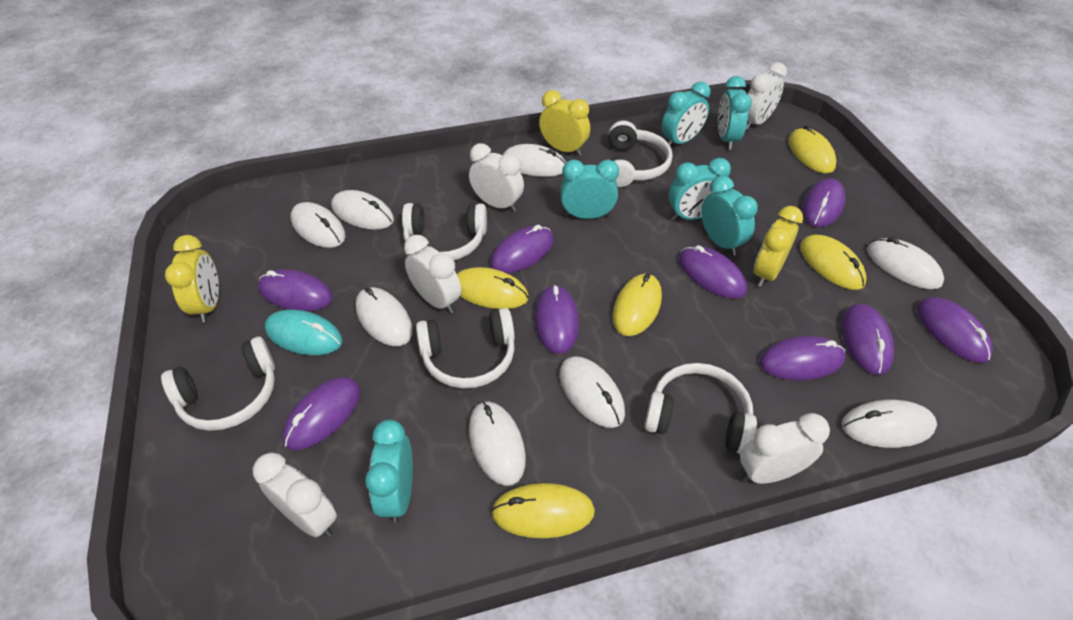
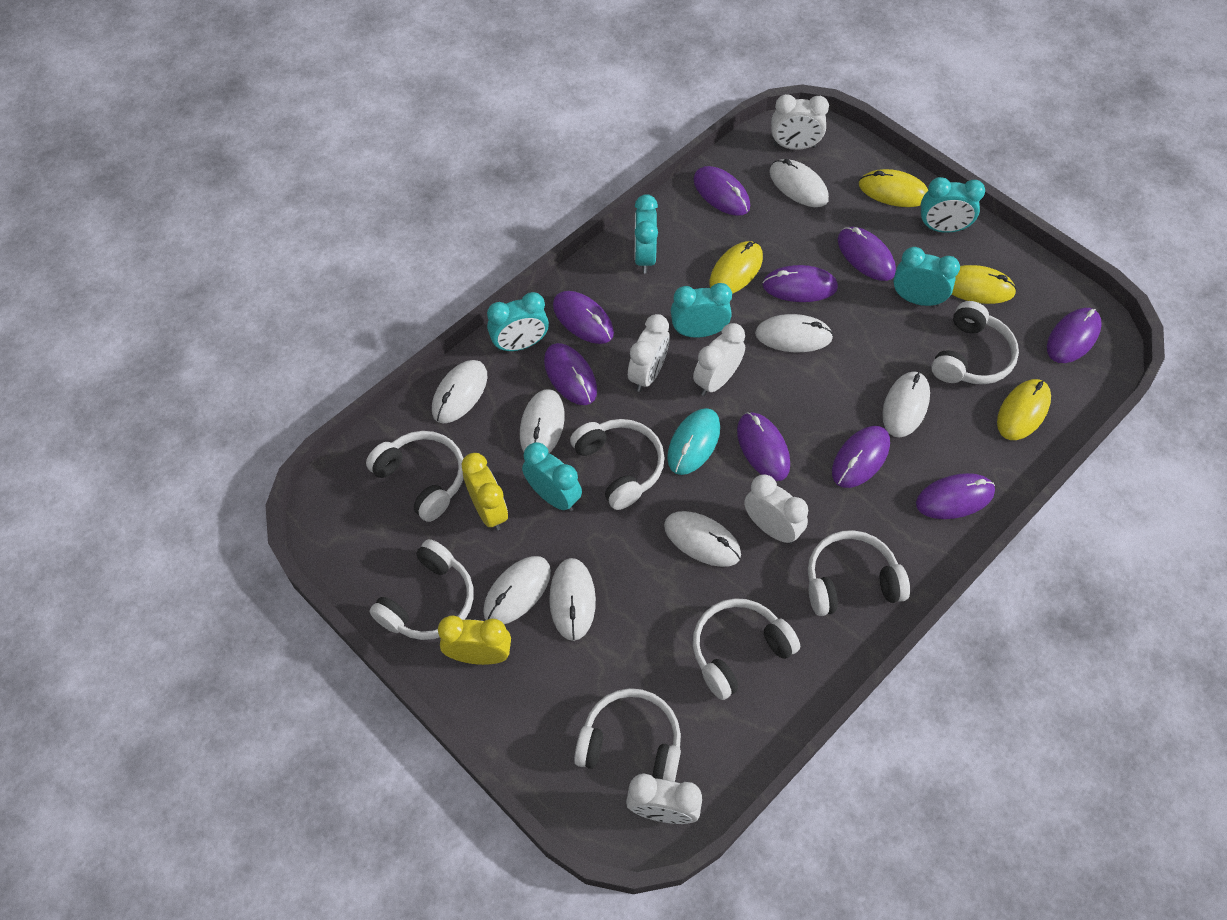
white headphones: 5 -> 7
yellow clock: 3 -> 2
yellow mouse: 5 -> 4

